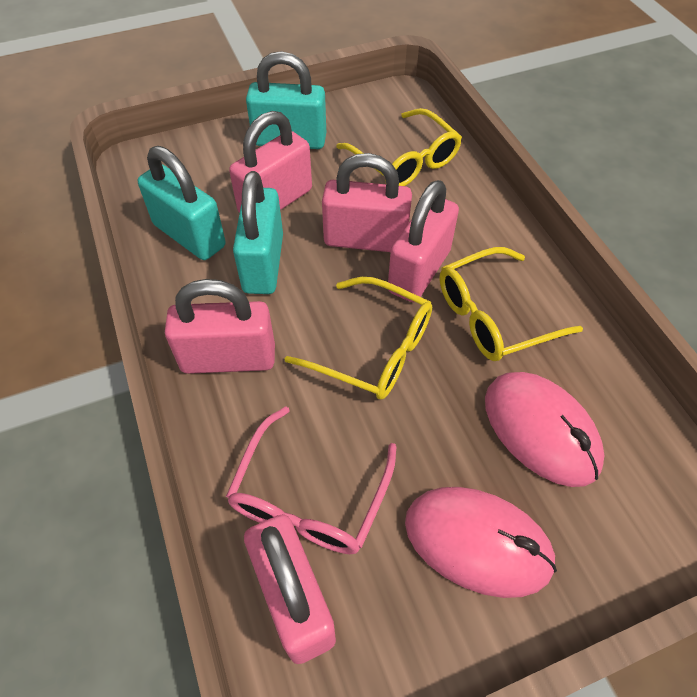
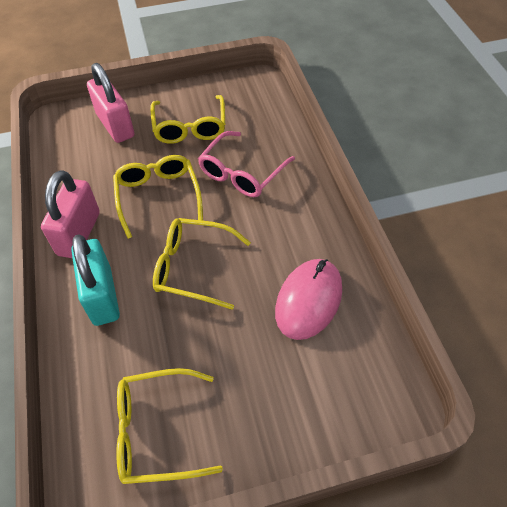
pink mouse: 2 -> 1
pink padlock: 5 -> 2
turquoise padlock: 3 -> 1
yellow glasses: 3 -> 4

